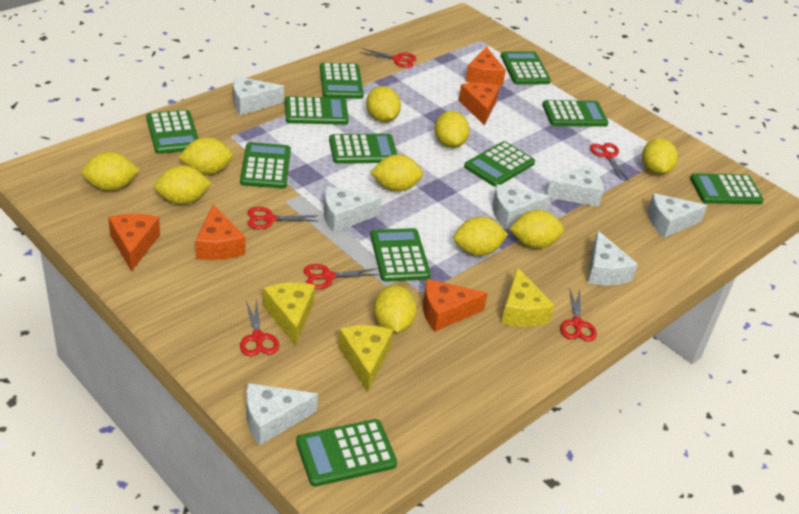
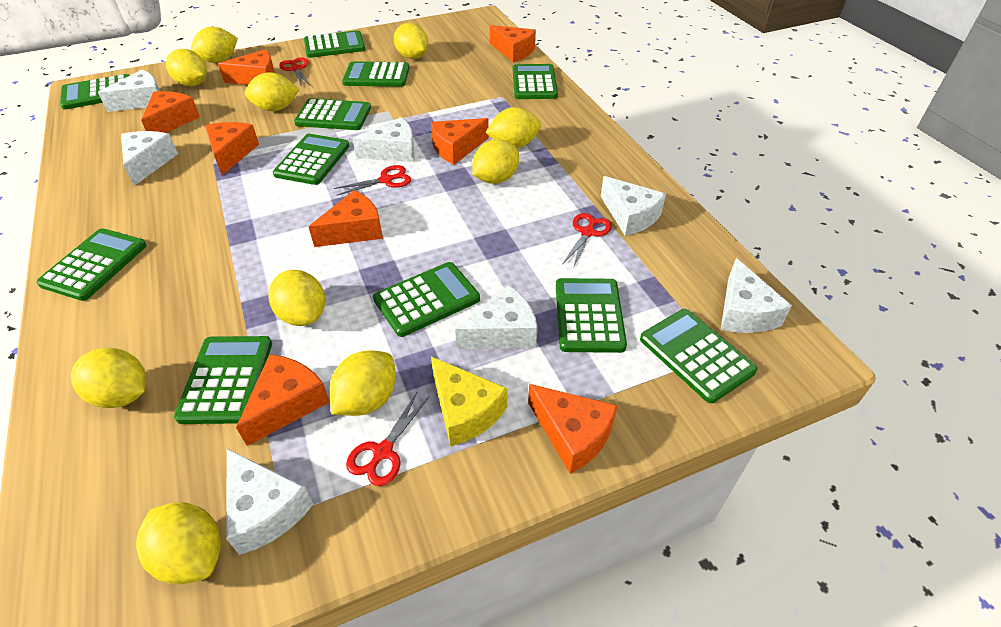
orange cheese: 5 -> 8
red scissors: 6 -> 4
yellow cheese: 3 -> 1

